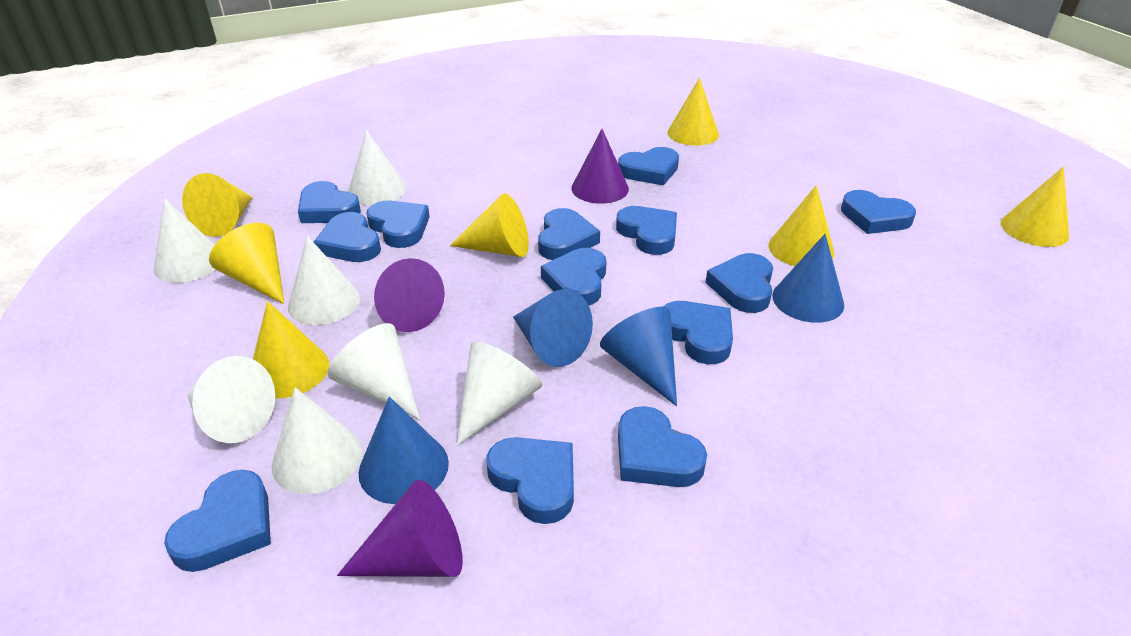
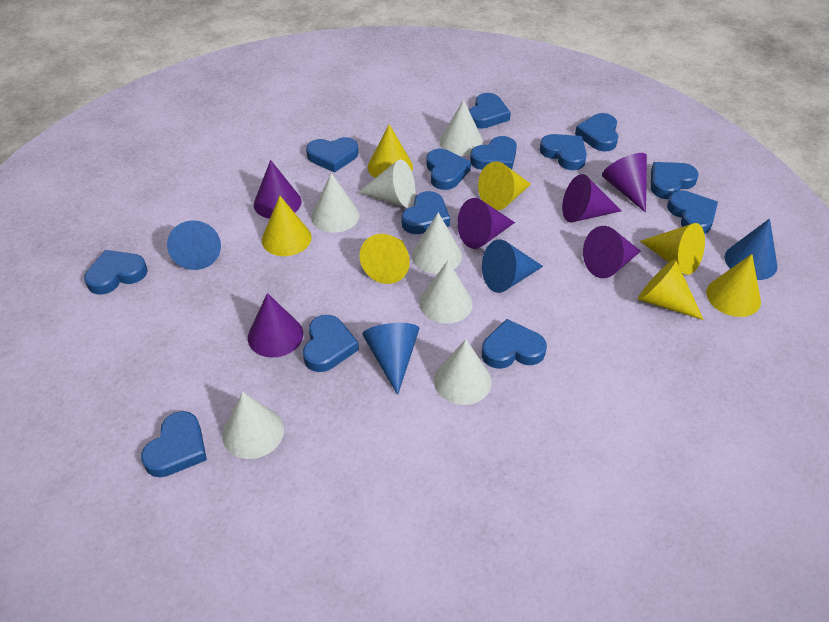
purple cone: 3 -> 6

